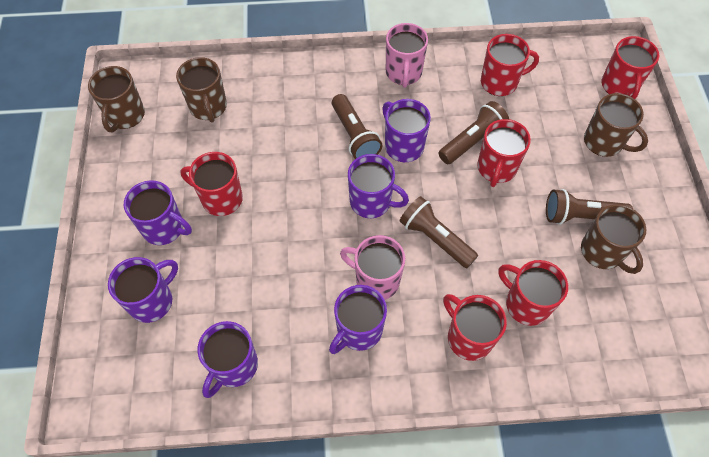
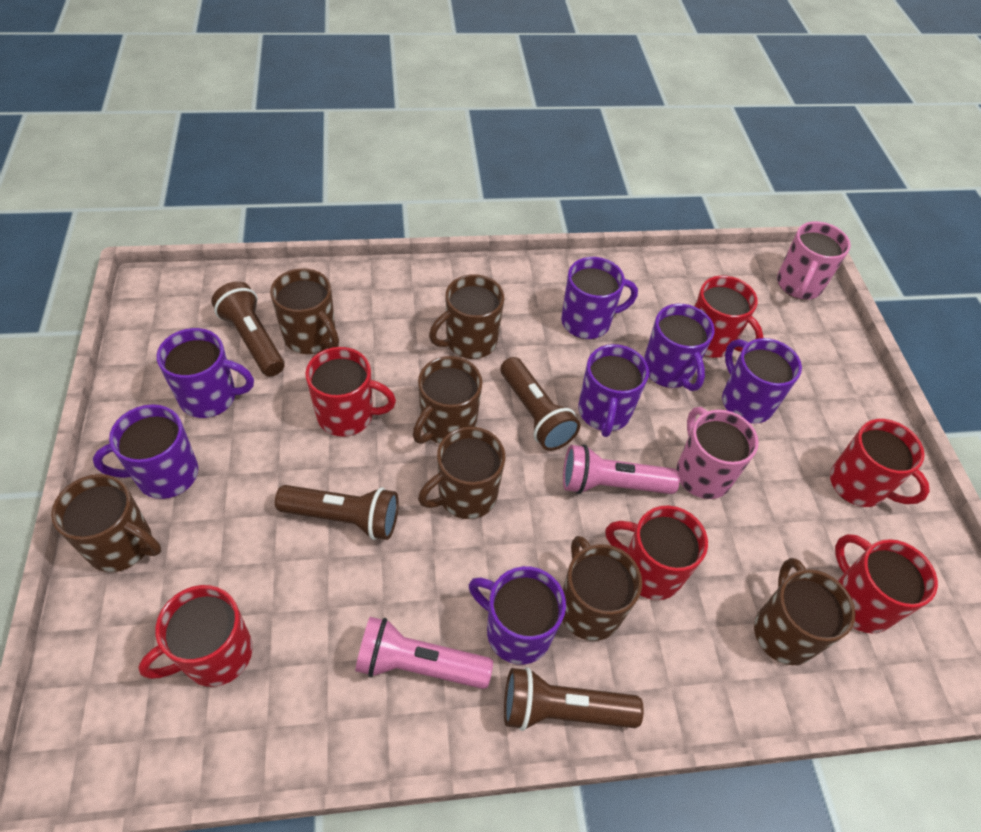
brown mug: 4 -> 7
pink flashlight: 0 -> 2
purple mug: 6 -> 7

